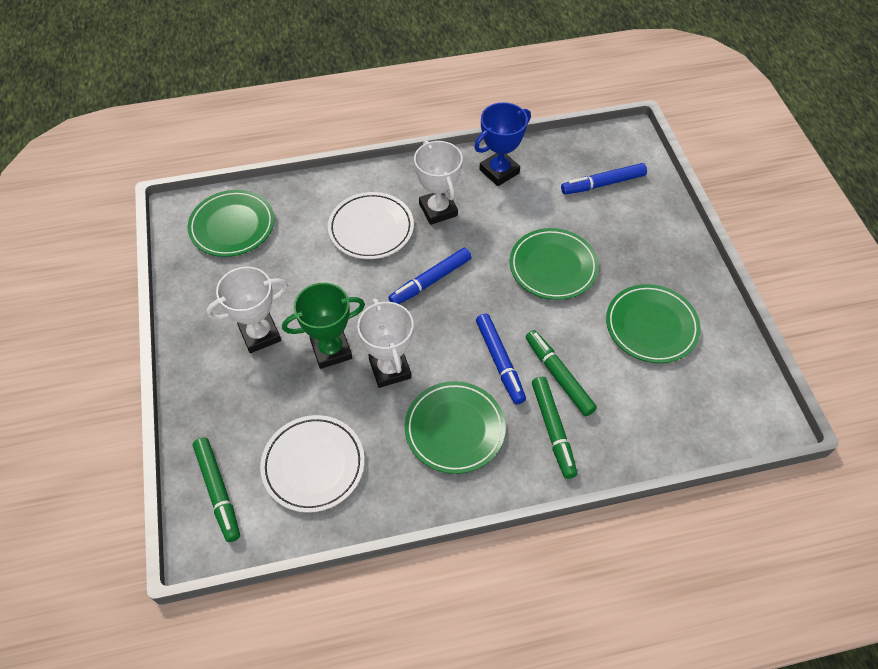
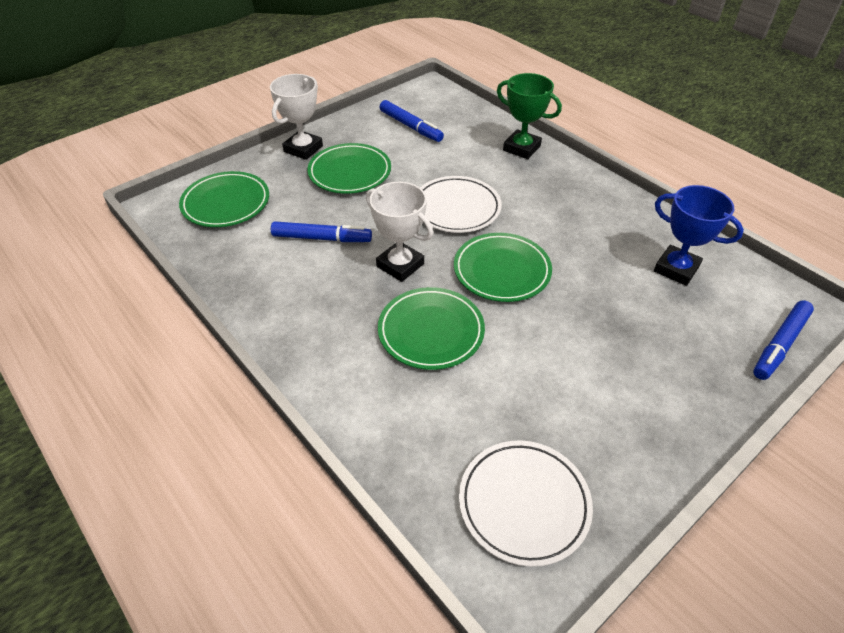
green marker: 3 -> 0
white trophy: 3 -> 2

